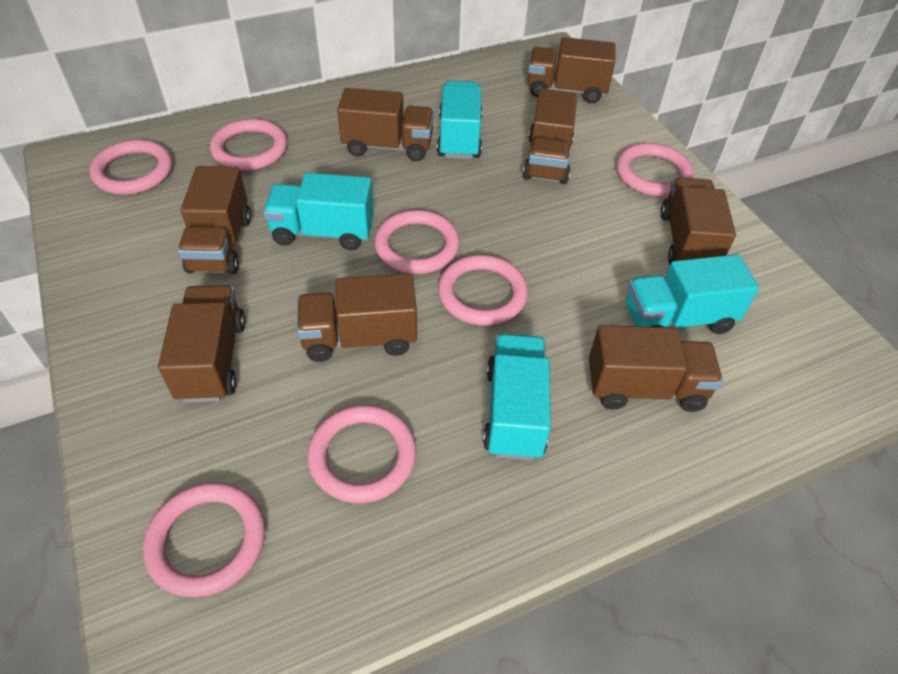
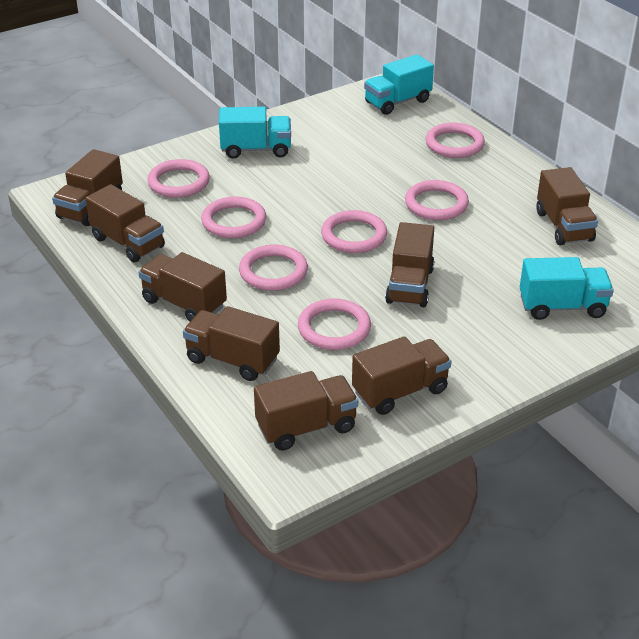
turquoise truck: 4 -> 3

